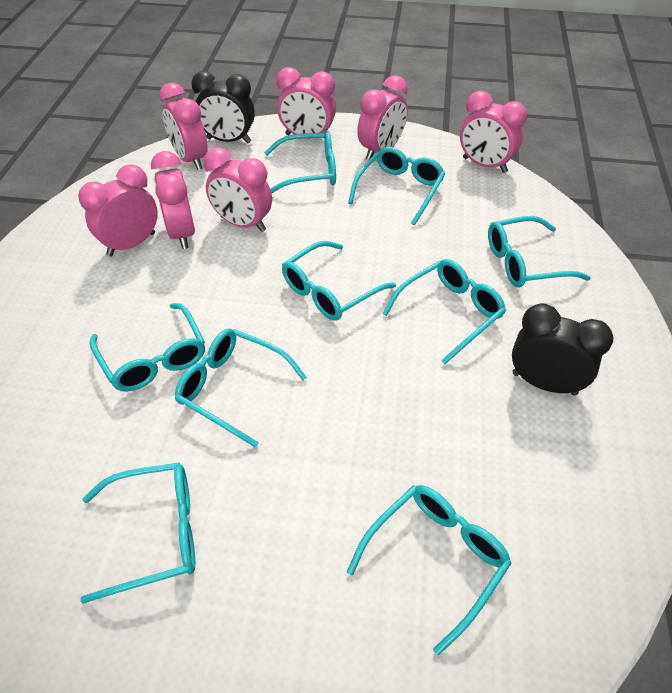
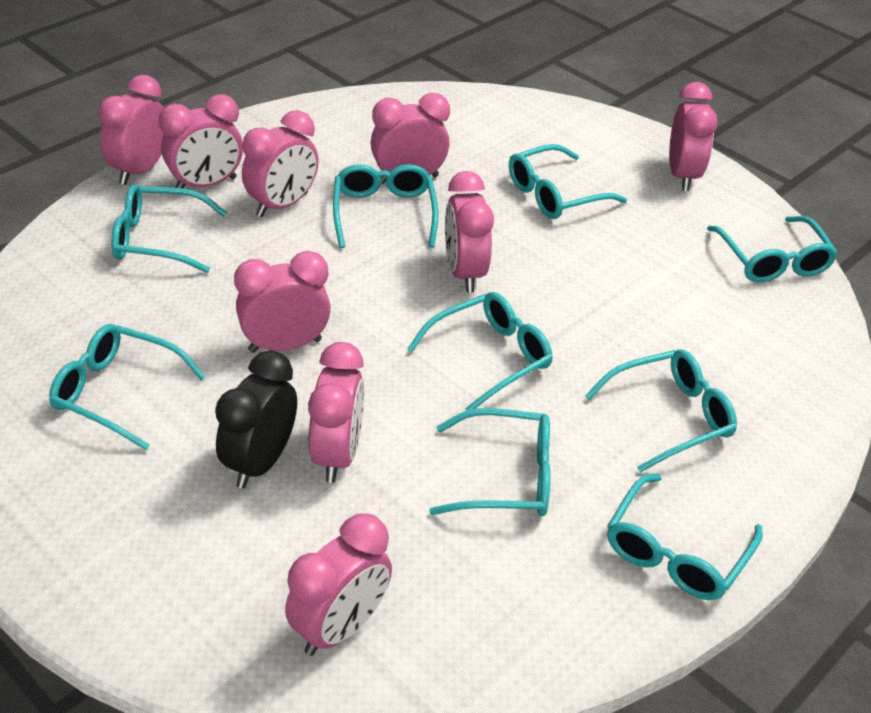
black clock: 2 -> 1
pink clock: 7 -> 9

